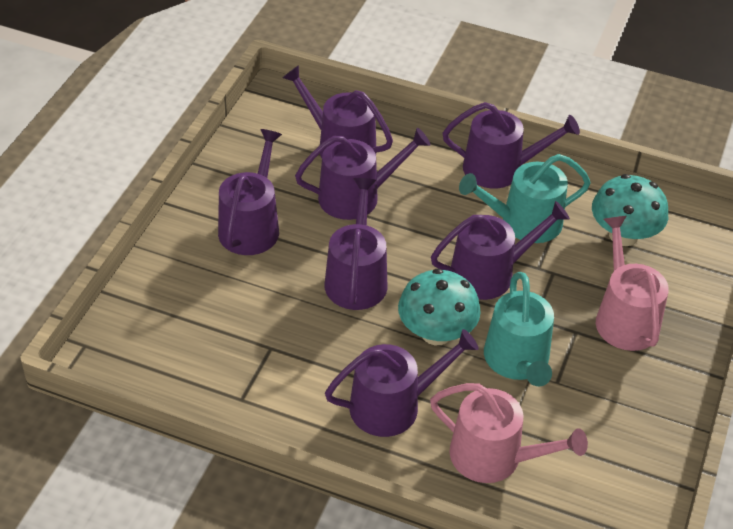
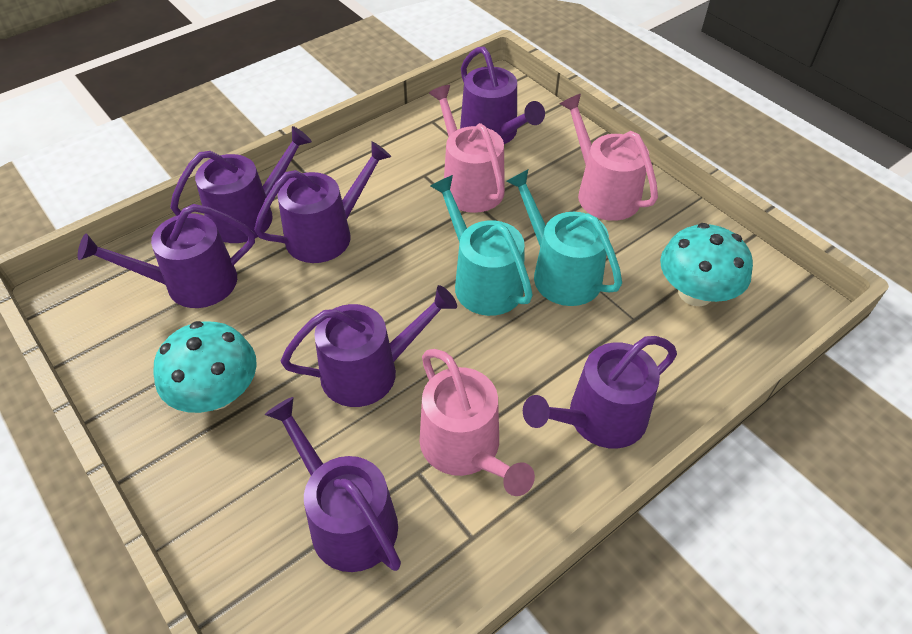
pink watering can: 2 -> 3

